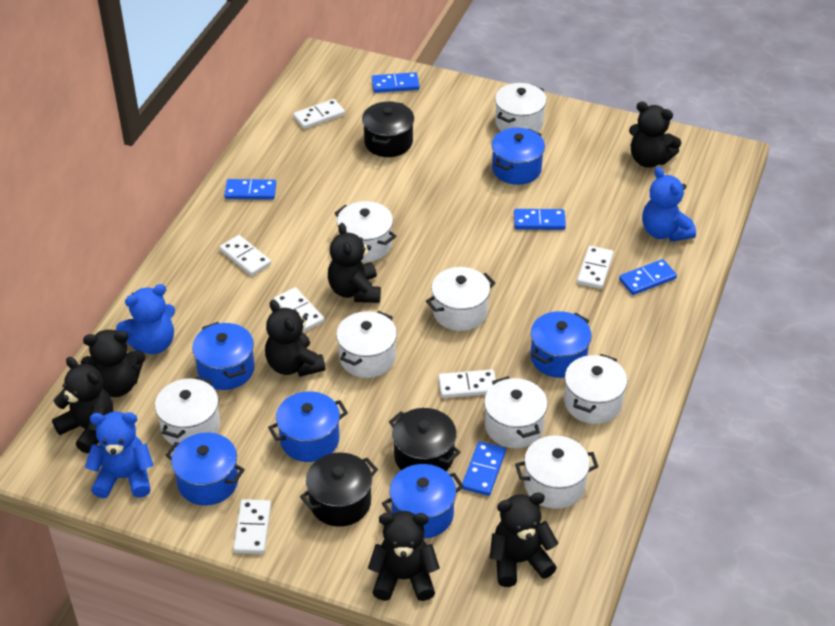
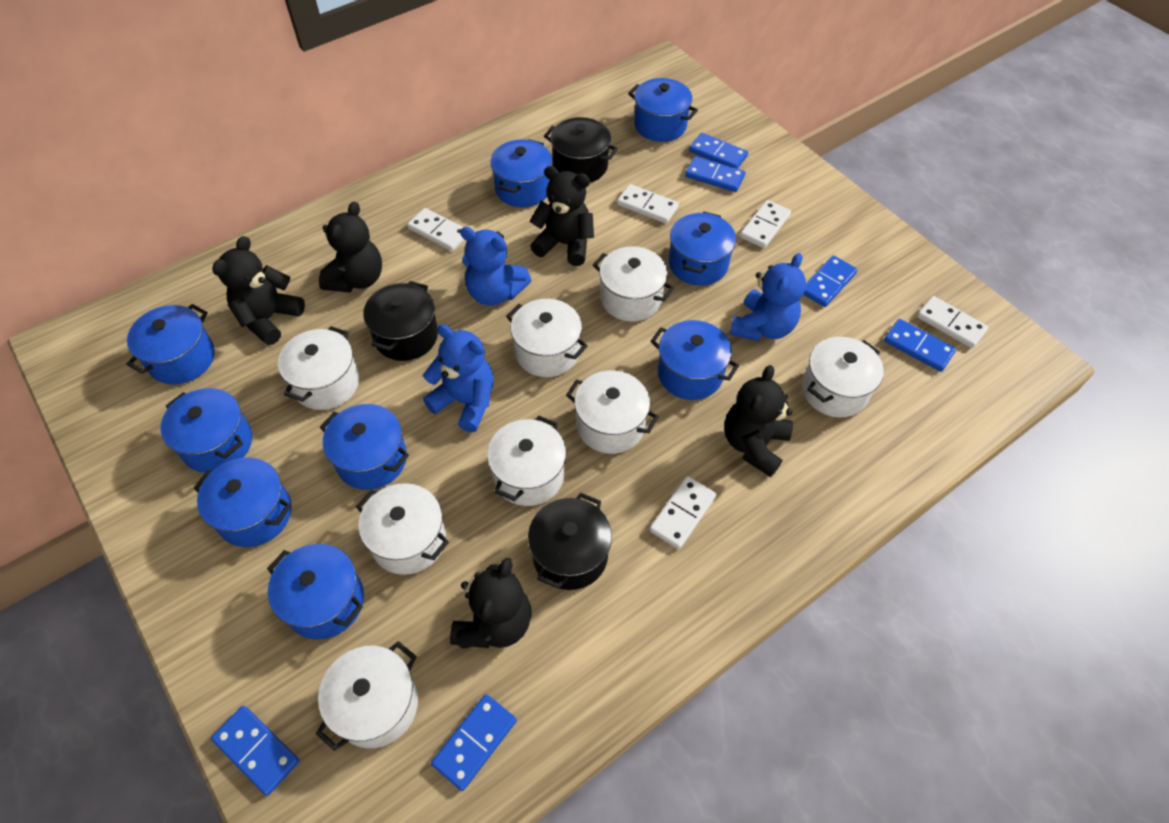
black teddy bear: 7 -> 5
blue domino: 5 -> 6
blue pot: 6 -> 9
white domino: 6 -> 5

